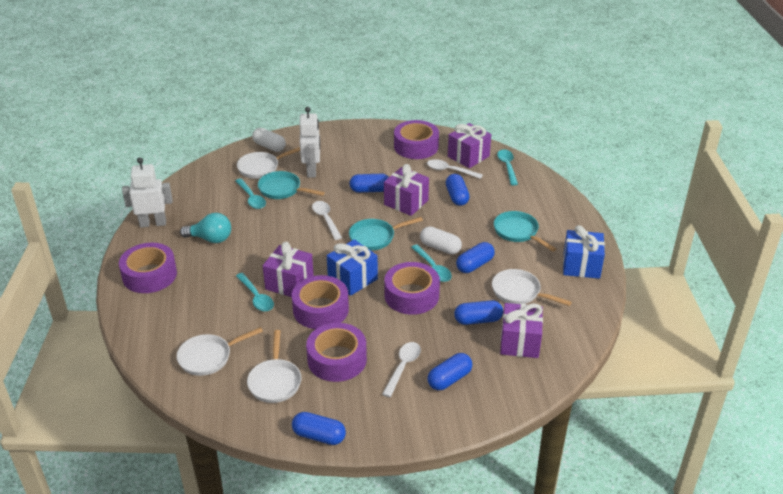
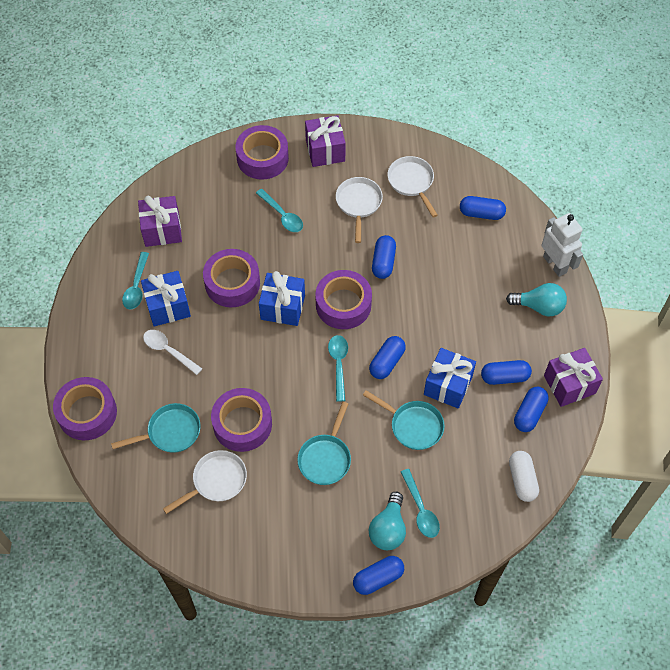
blue gift: 2 -> 3
purple gift: 4 -> 3
turquoise light bulb: 1 -> 2
white capsule: 2 -> 1
white pan: 4 -> 3
white robot: 2 -> 1
white spoon: 3 -> 1

